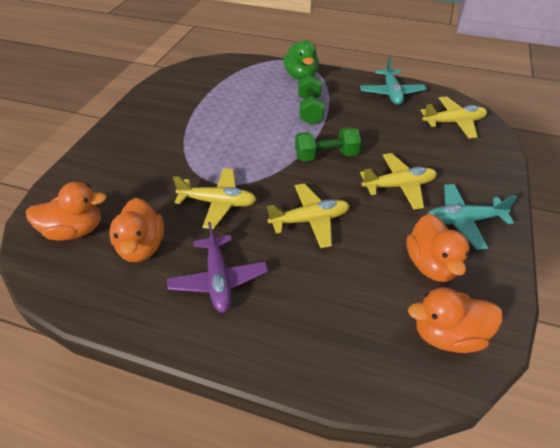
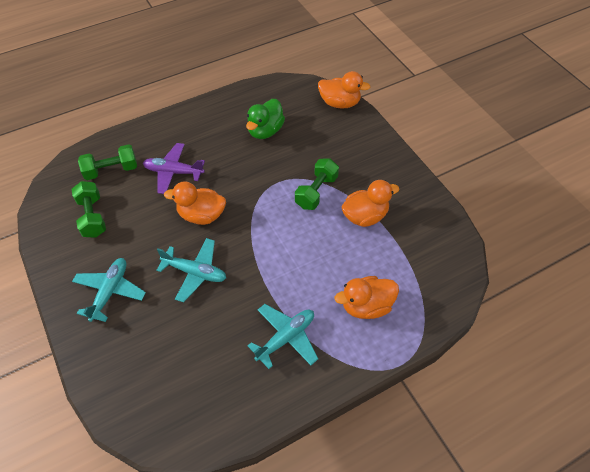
green dumbbell: 2 -> 3
turquoise plane: 2 -> 3
yellow plane: 4 -> 0

